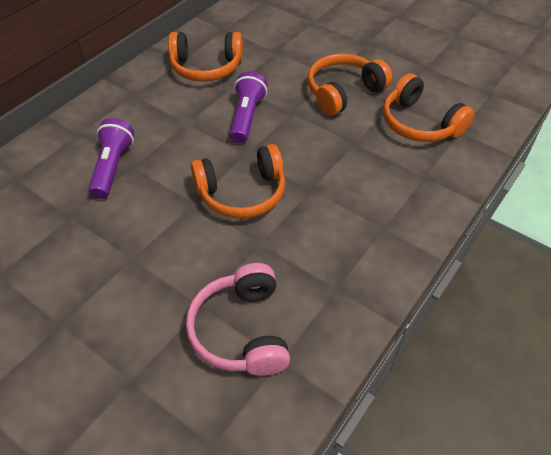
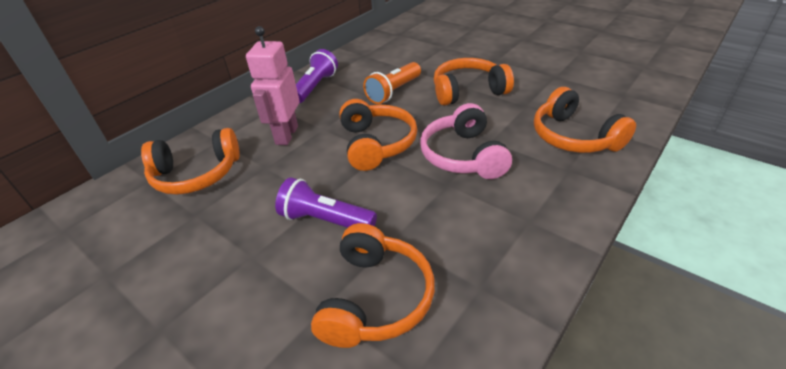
orange flashlight: 0 -> 1
orange headphones: 4 -> 5
pink robot: 0 -> 1

